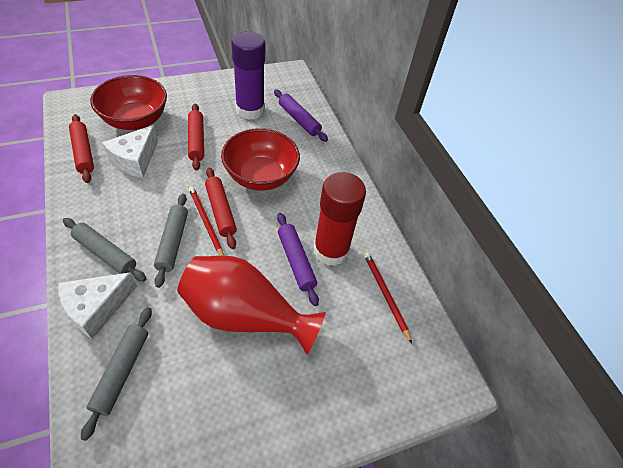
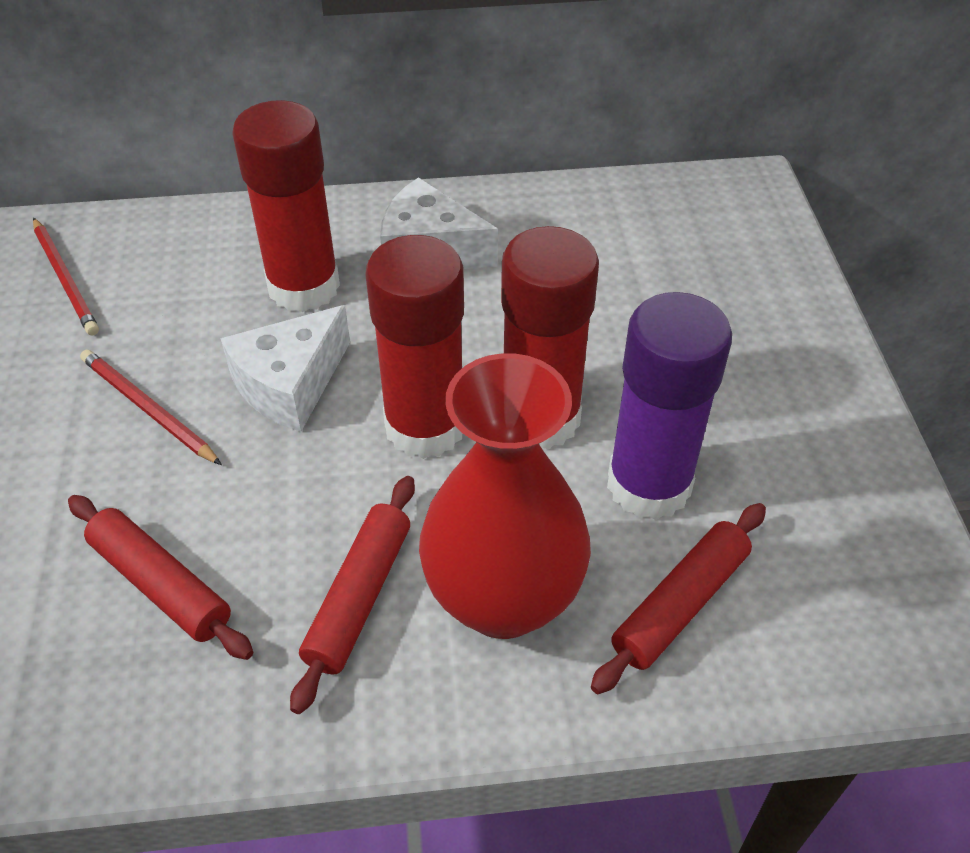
grey rolling pin: 3 -> 0
purple rolling pin: 2 -> 0
red bowl: 2 -> 0
red glue stick: 1 -> 3

